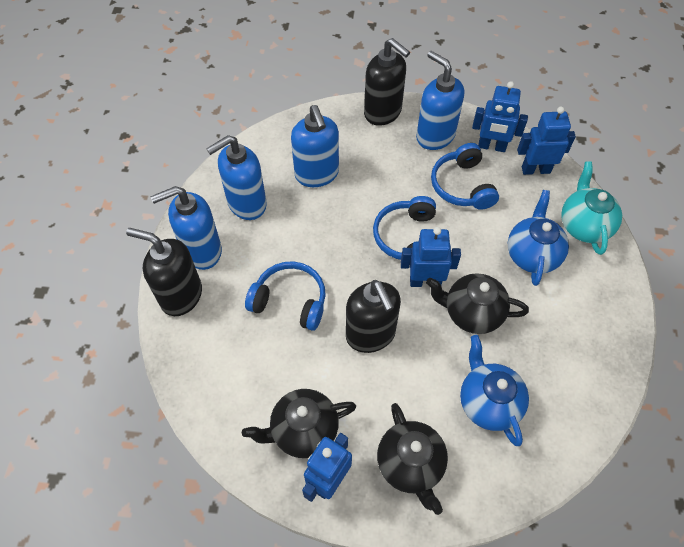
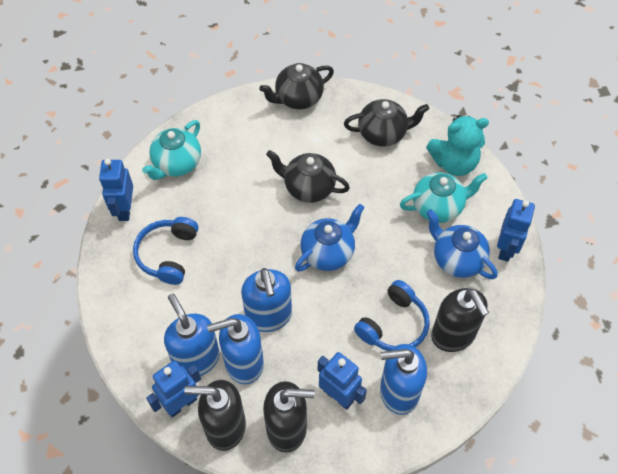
blue headphones: 3 -> 2
turquoise teapot: 1 -> 2
turquoise teddy bear: 0 -> 1

